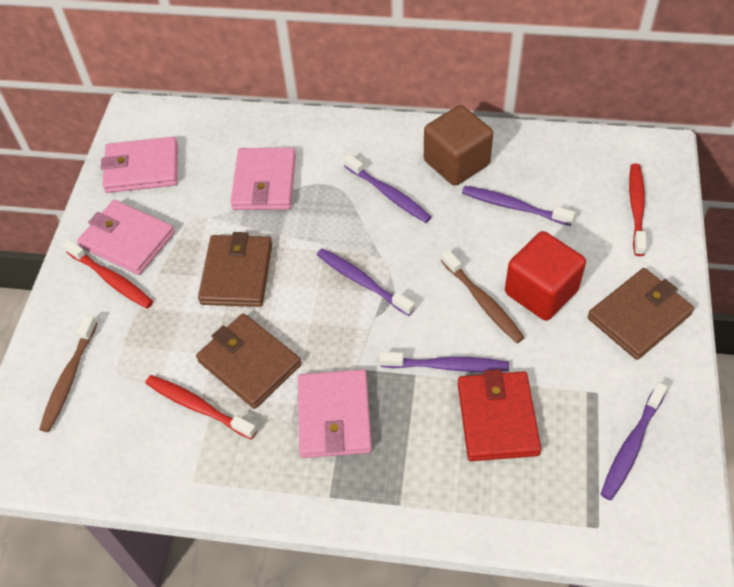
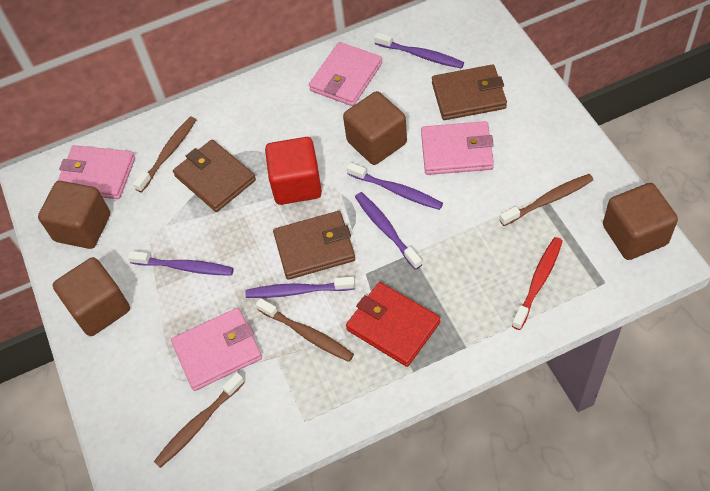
brown cube: 1 -> 4
brown toothbrush: 2 -> 4
red toothbrush: 3 -> 1

